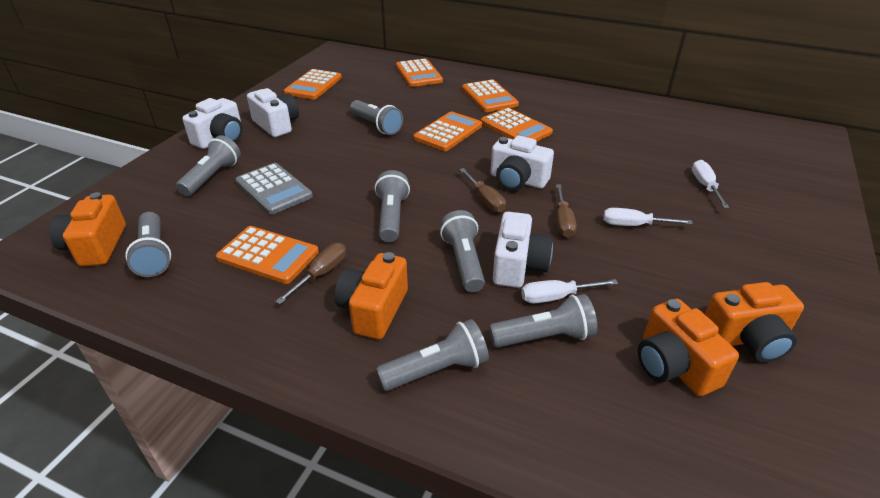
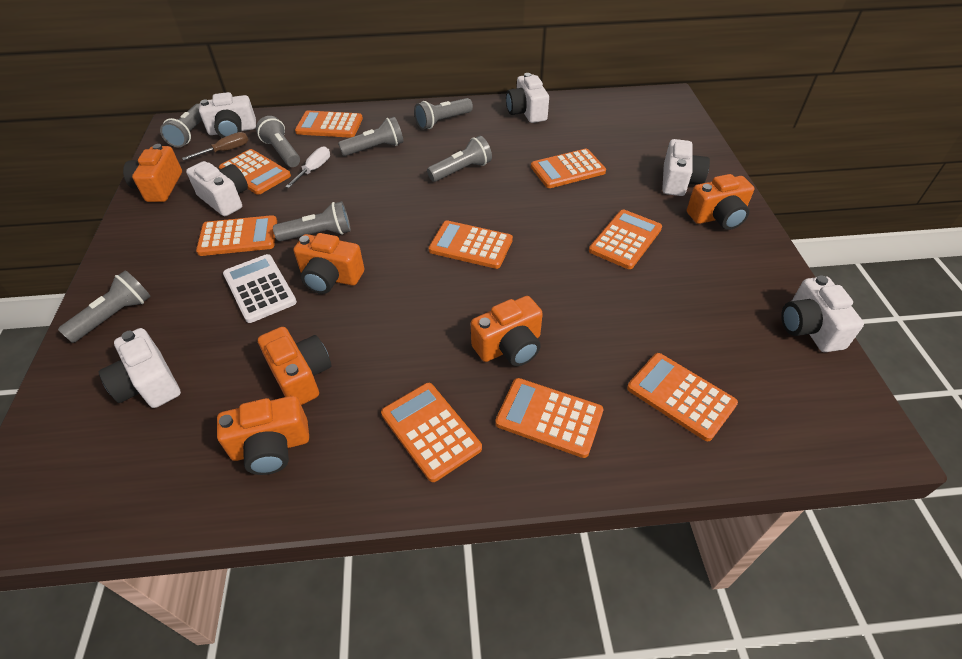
brown screwdriver: 3 -> 1
grey calculator: 1 -> 0
orange calculator: 6 -> 9
orange camera: 4 -> 6
white calculator: 0 -> 1
white camera: 4 -> 6
white screwdriver: 3 -> 1

